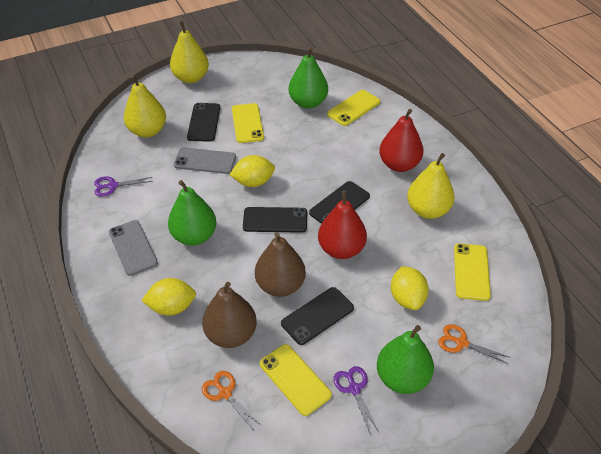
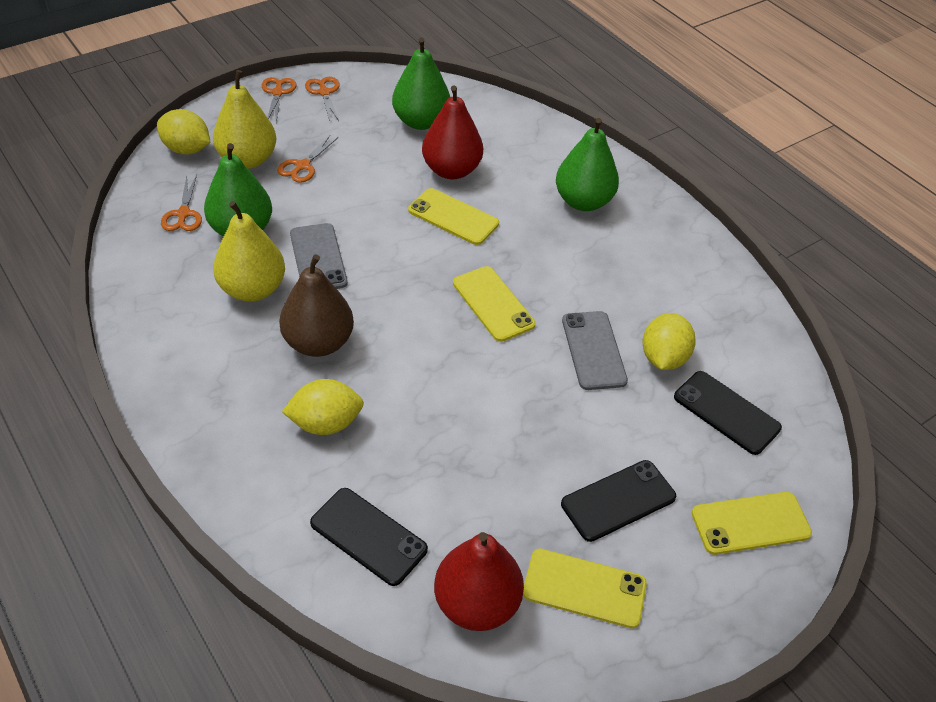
black phone: 4 -> 3
brown pear: 2 -> 1
orange scissors: 2 -> 4
purple scissors: 2 -> 0
yellow pear: 3 -> 2

